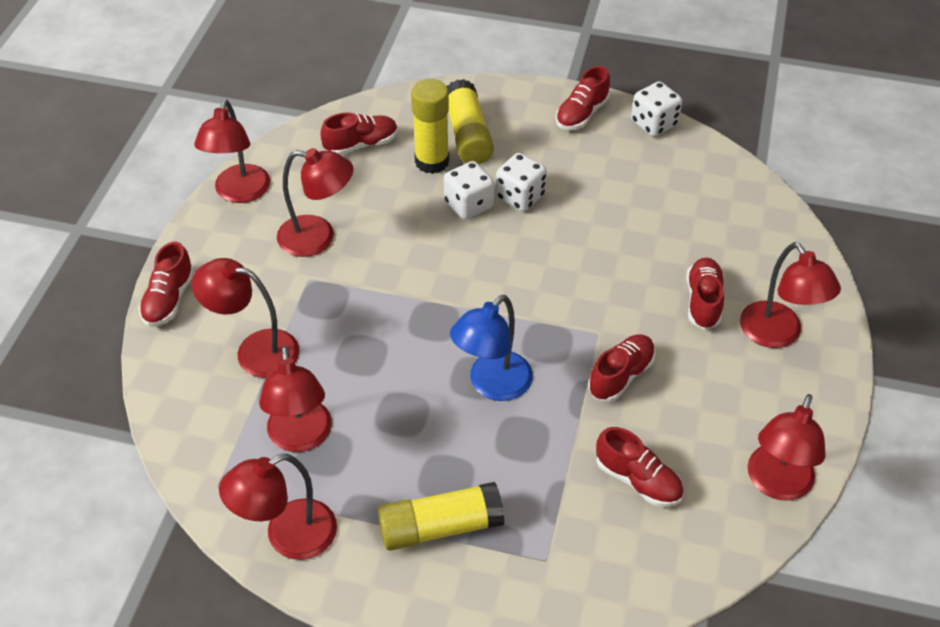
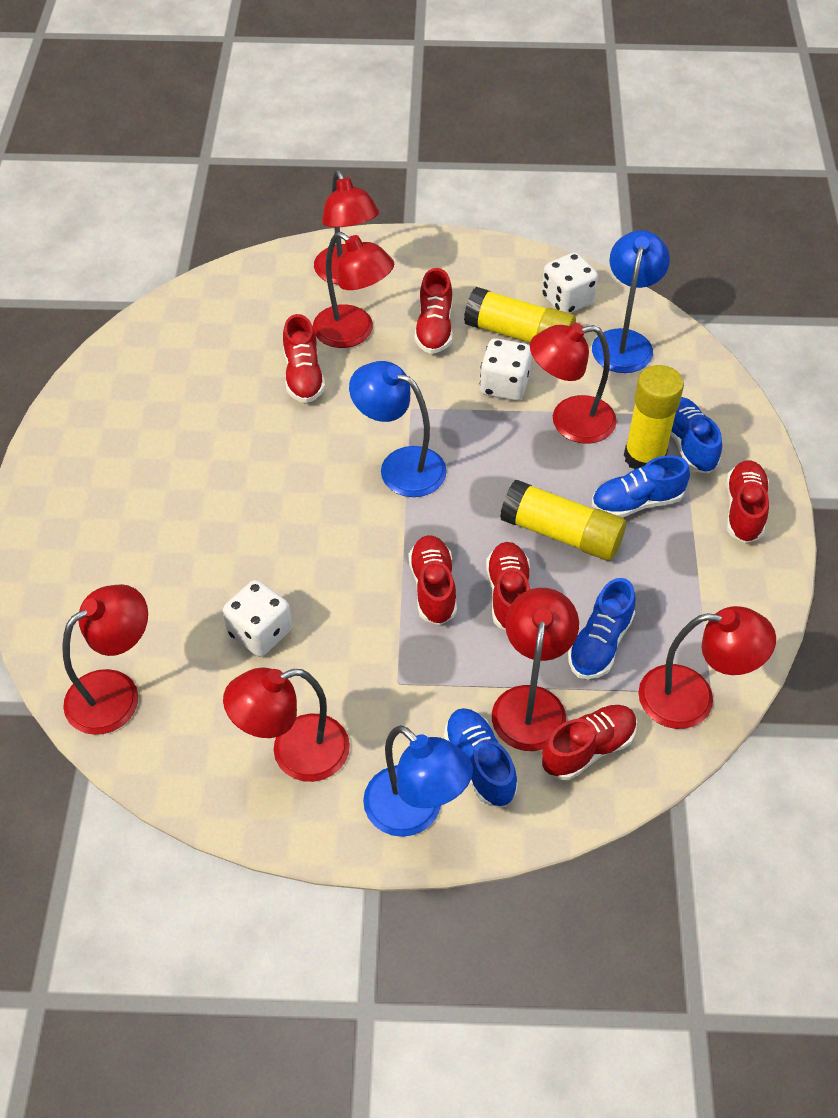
blue lamp: 1 -> 3
blue shoe: 0 -> 4

